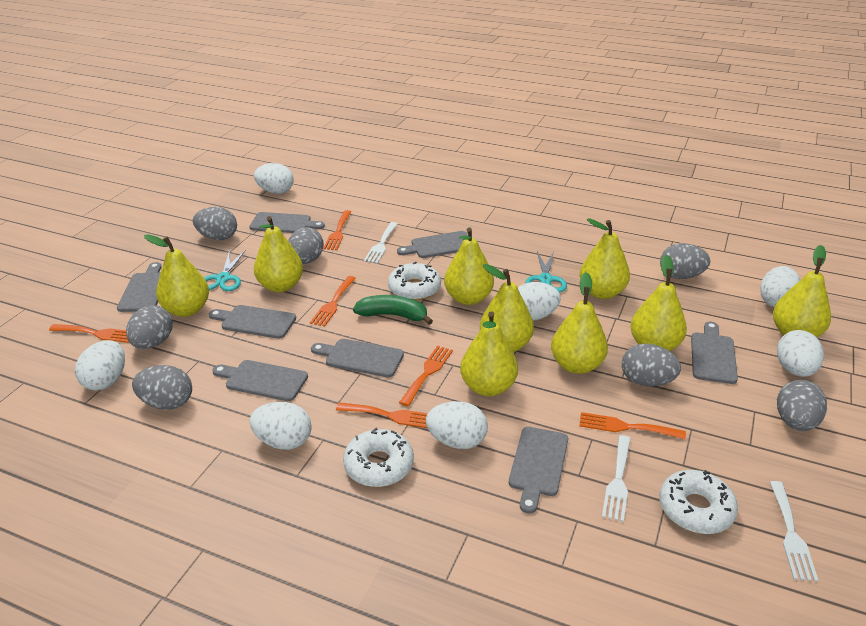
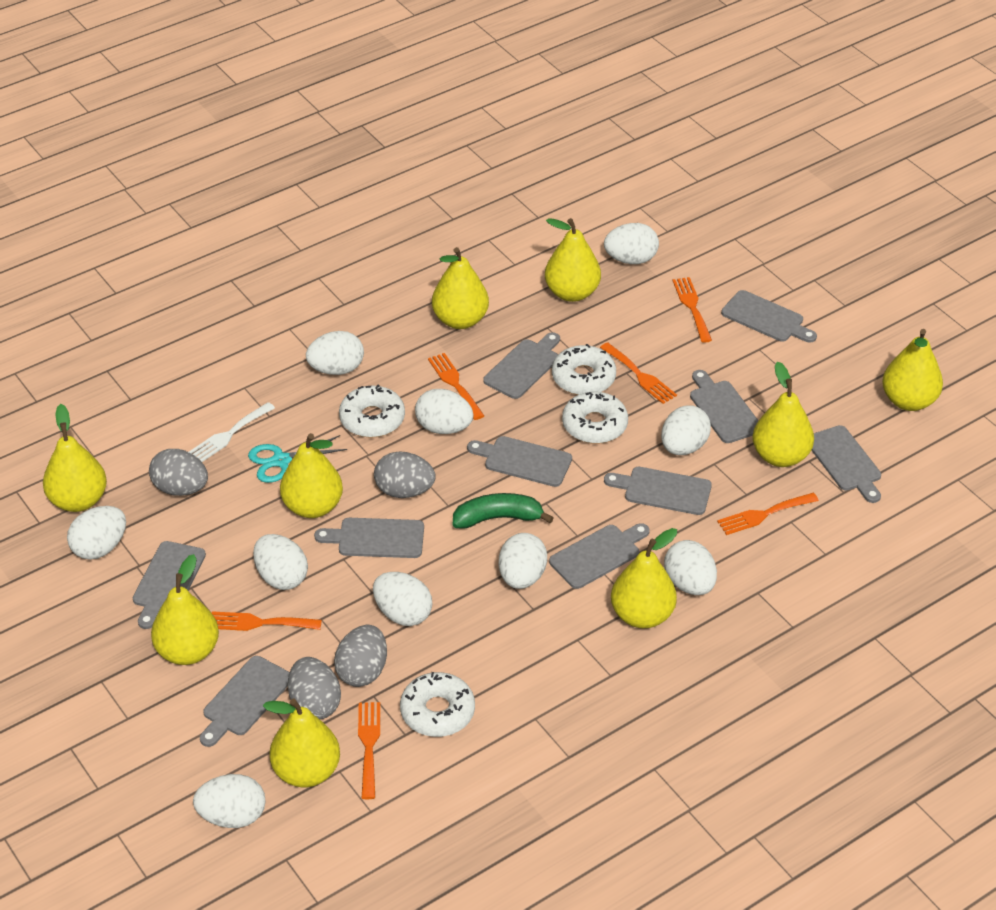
grey cutting board: 8 -> 10
grey egg: 7 -> 4
turquoise scissors: 2 -> 1
white donut: 3 -> 4
white egg: 7 -> 10
white fork: 3 -> 1

